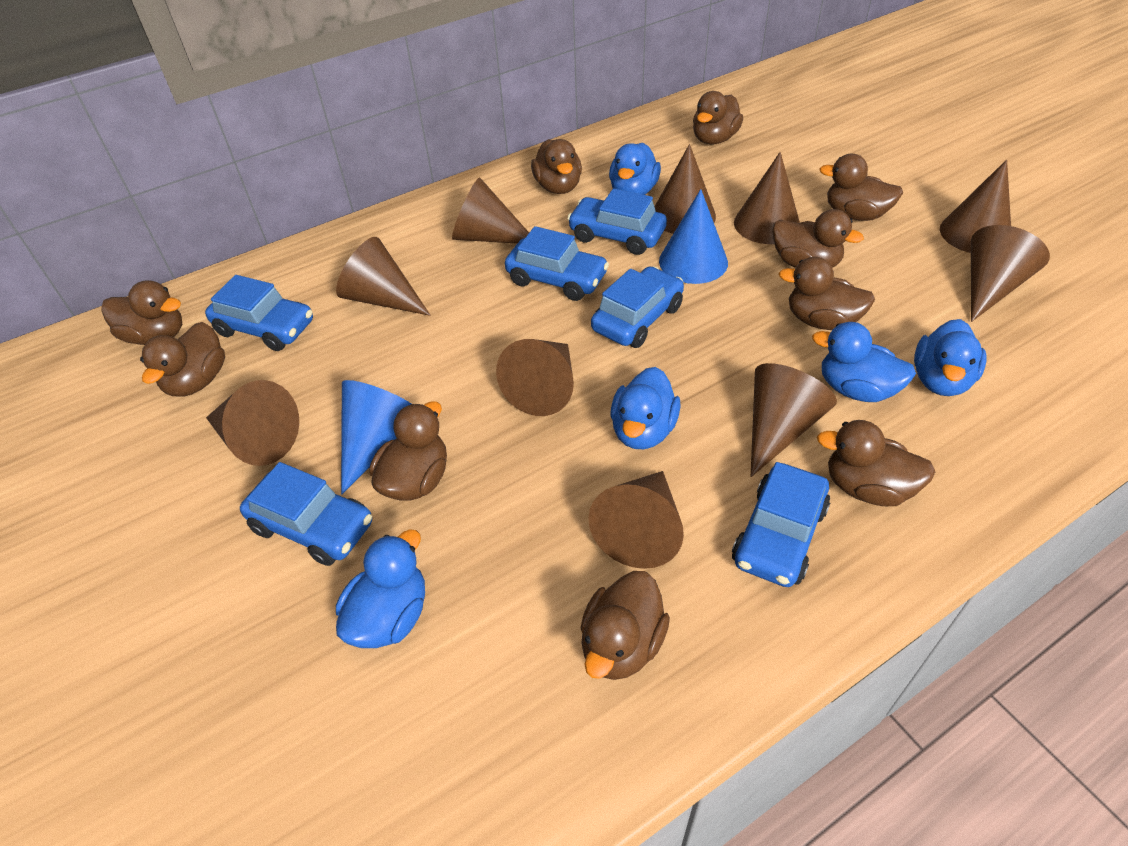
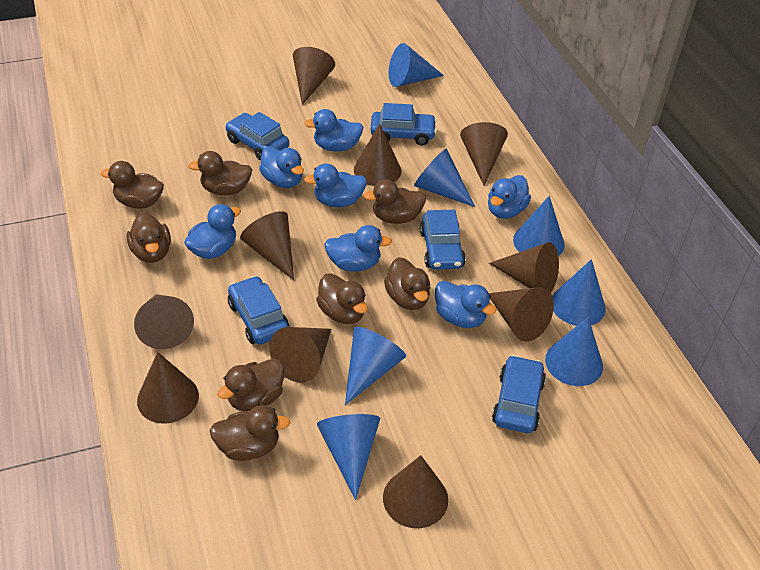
blue car: 6 -> 5
blue cone: 2 -> 7
blue duck: 5 -> 7
brown duck: 10 -> 8

